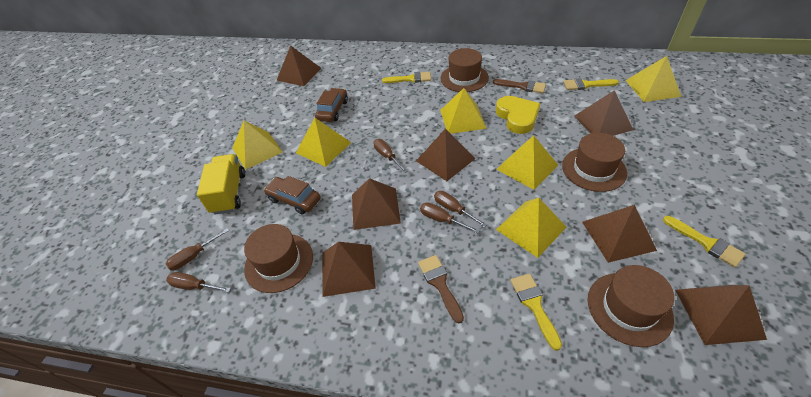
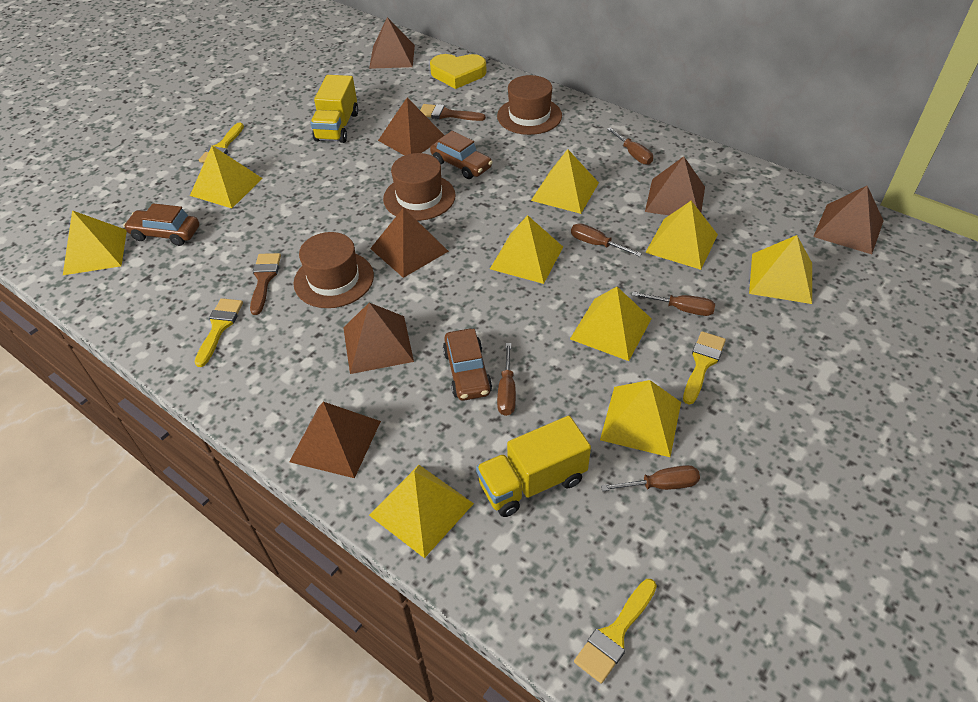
brown car: 2 -> 3
brown hat: 4 -> 3
yellow pyramid: 6 -> 9
yellow truck: 1 -> 2

